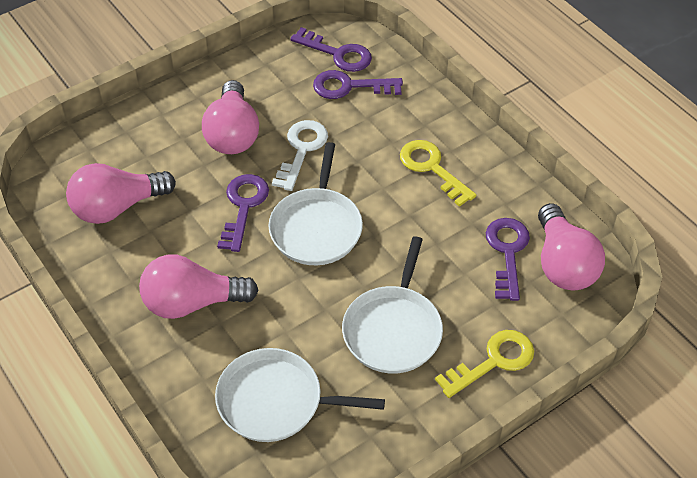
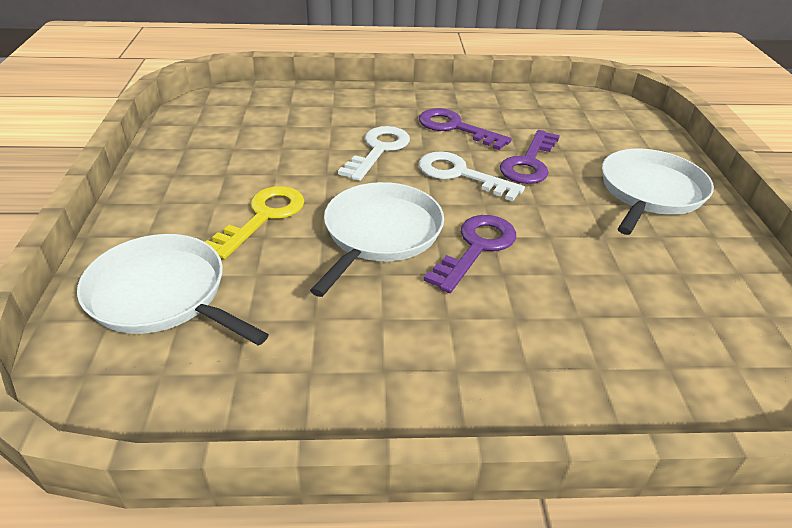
pink light bulb: 4 -> 0
purple key: 4 -> 3
white key: 1 -> 2
yellow key: 2 -> 1

